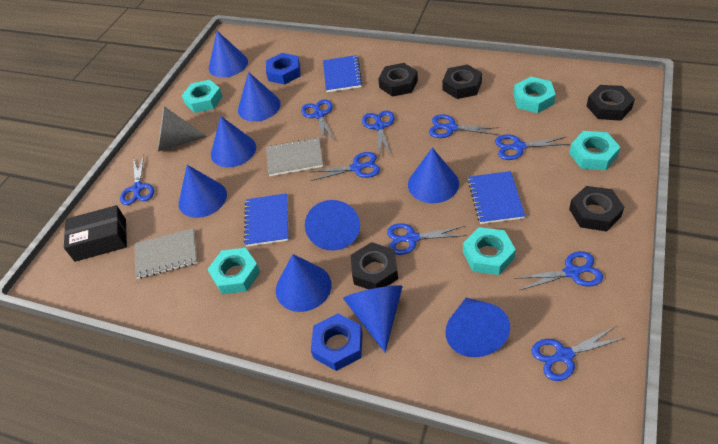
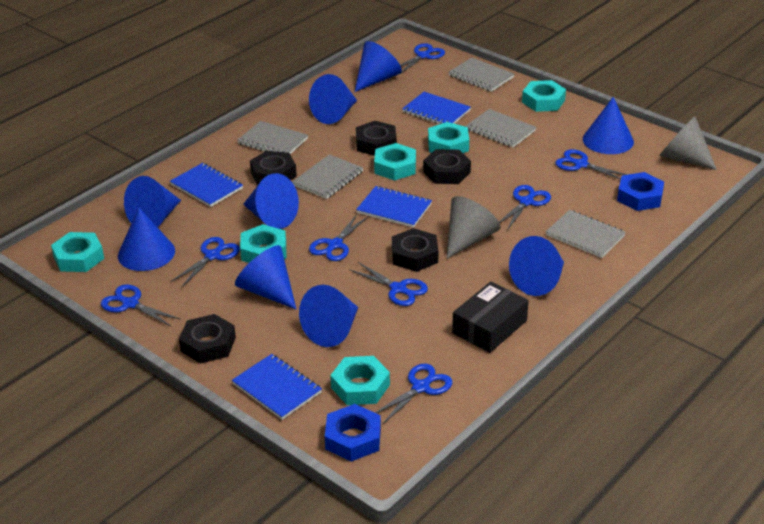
blue notebook: 3 -> 4
blue scissors: 9 -> 8
grey cone: 1 -> 2
grey notebook: 2 -> 5
turquoise nut: 5 -> 6

